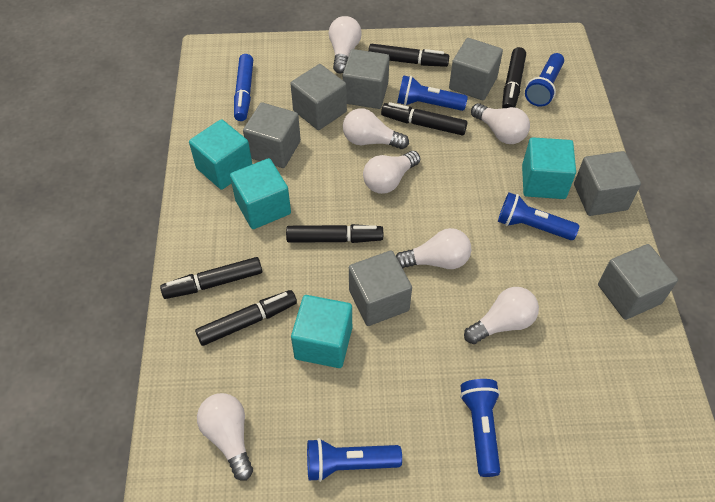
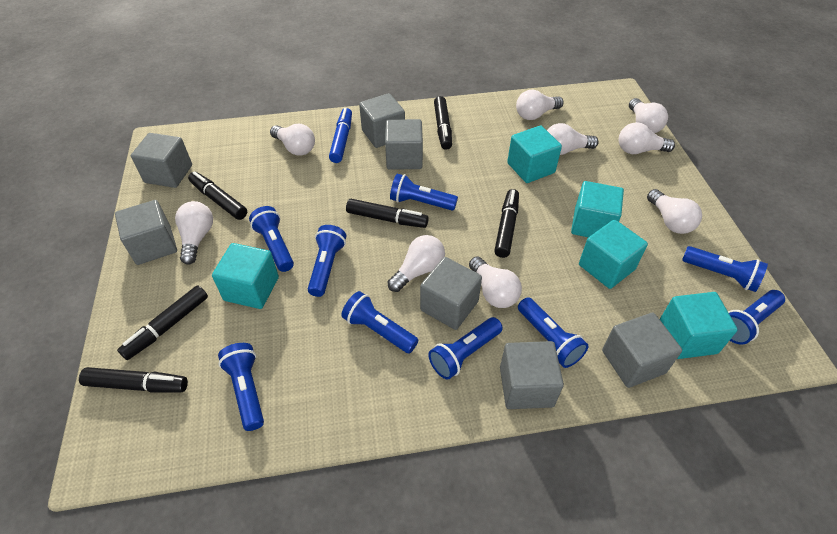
blue flashlight: 5 -> 9
turquoise cube: 4 -> 5
white light bulb: 7 -> 9

